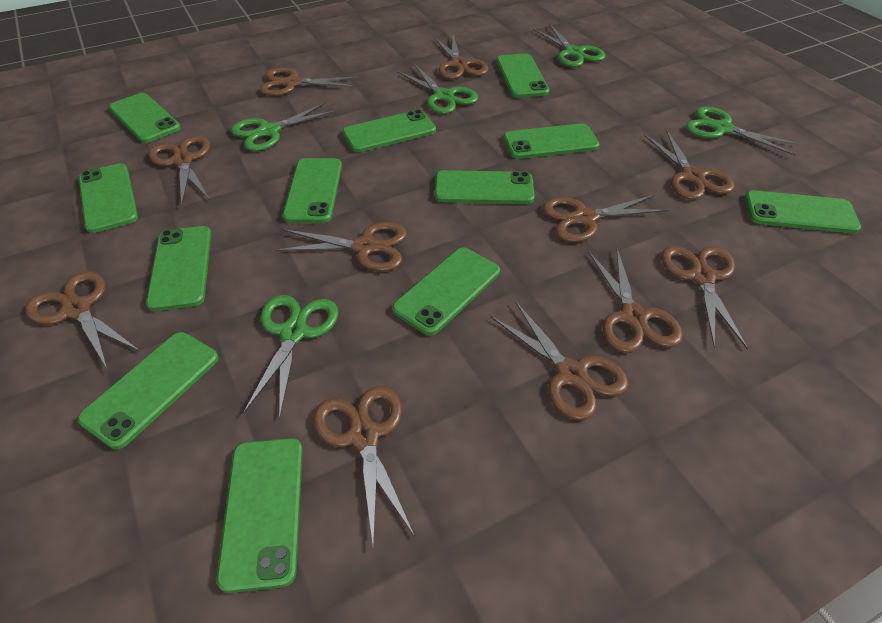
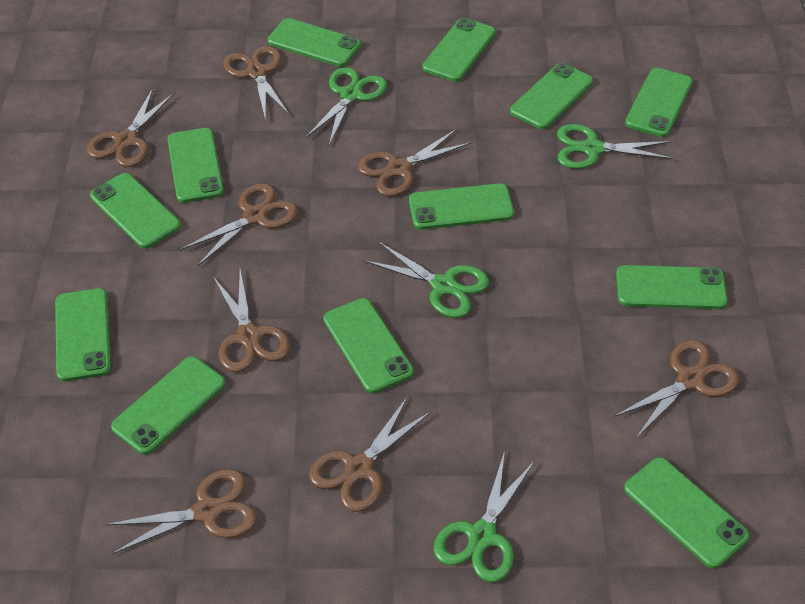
brown scissors: 11 -> 8
green scissors: 5 -> 4

